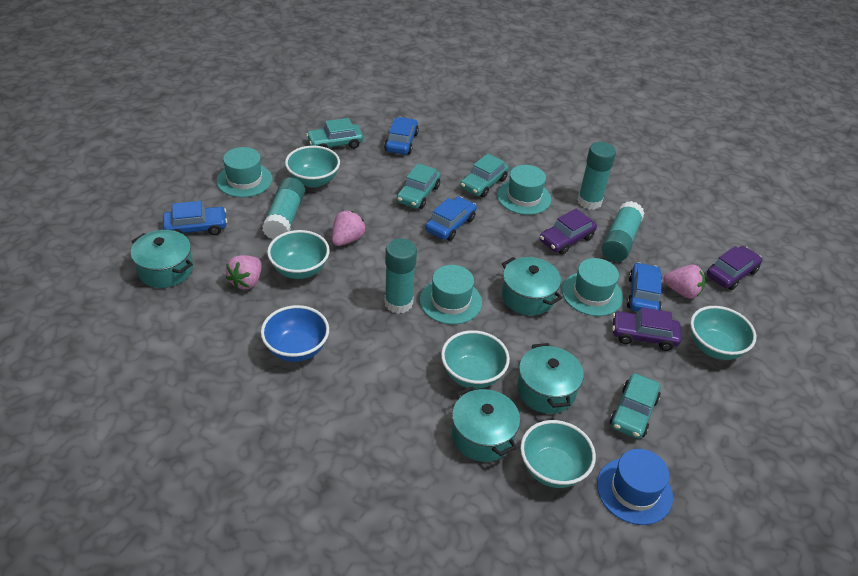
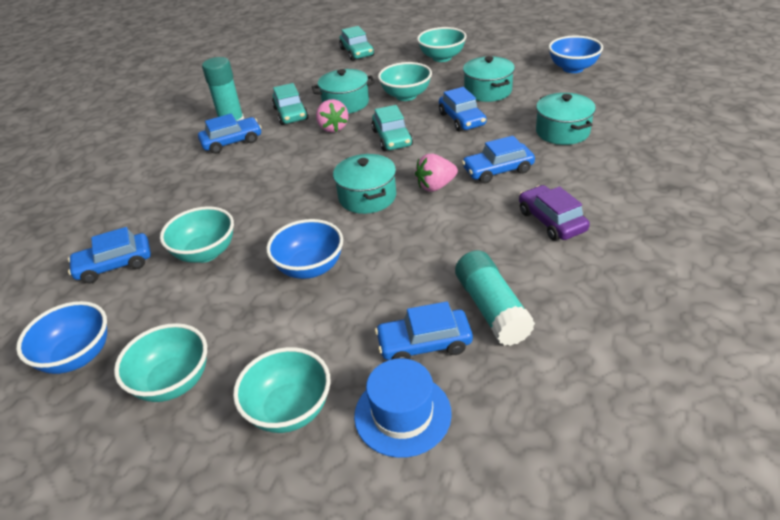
blue bowl: 1 -> 3
blue car: 4 -> 5
pink strawberry: 3 -> 2
purple car: 3 -> 1
turquoise car: 4 -> 3
turquoise glue stick: 4 -> 2
turquoise hat: 4 -> 0

